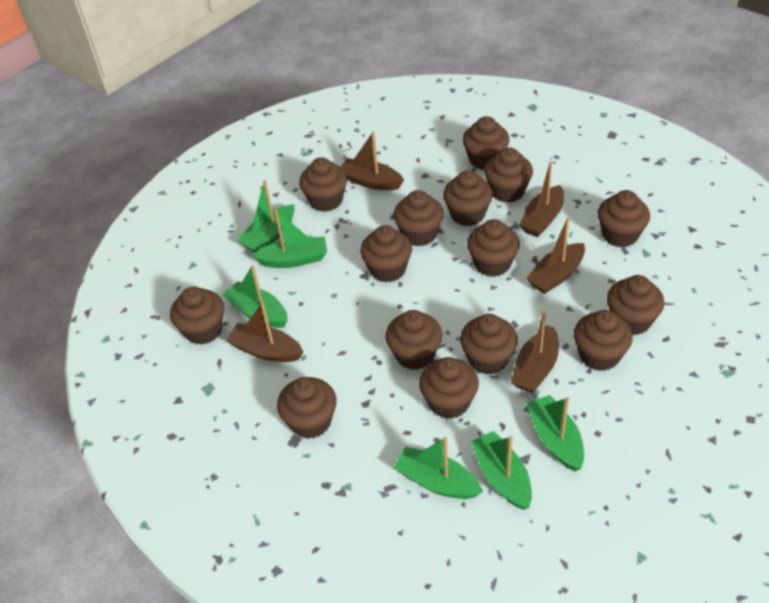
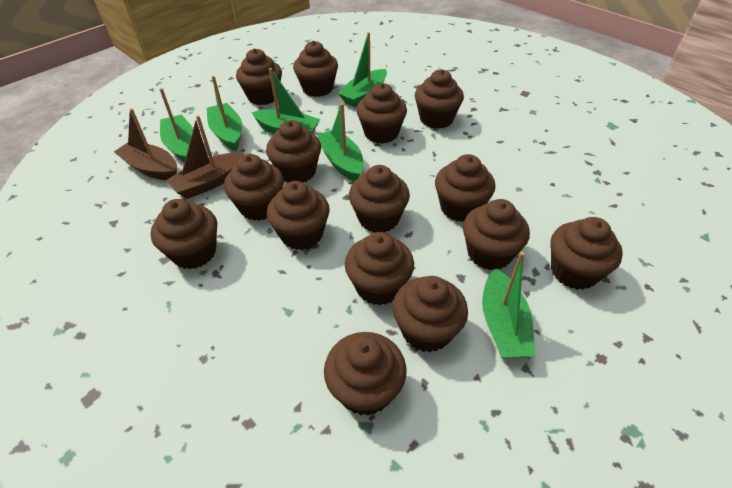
brown boat: 5 -> 2

